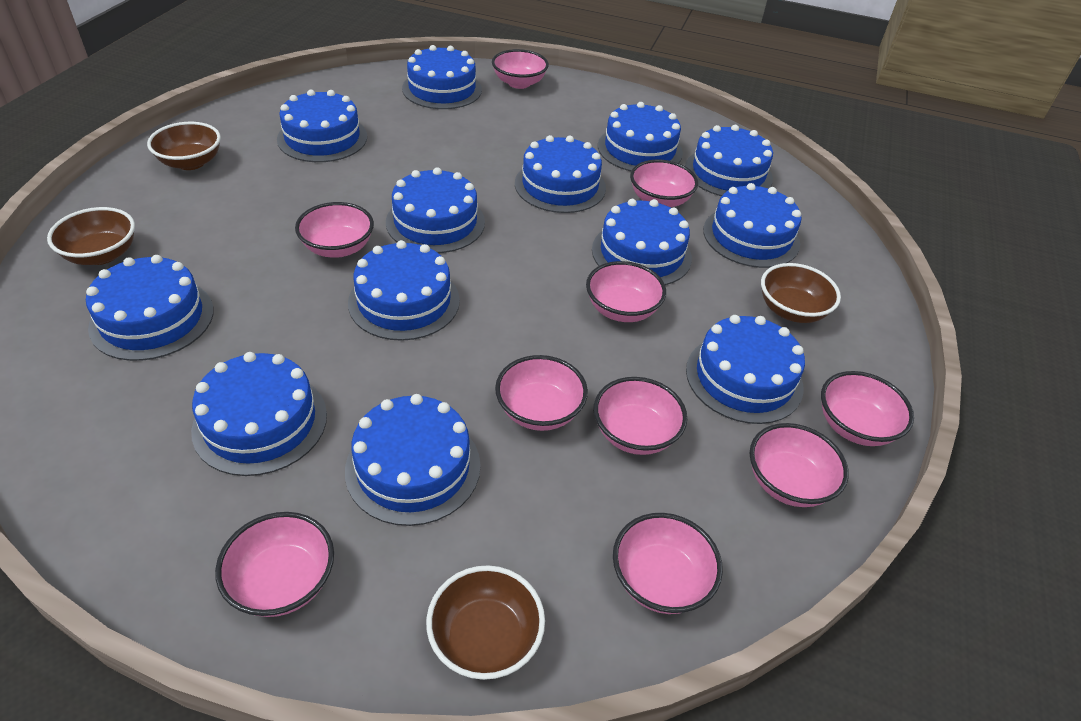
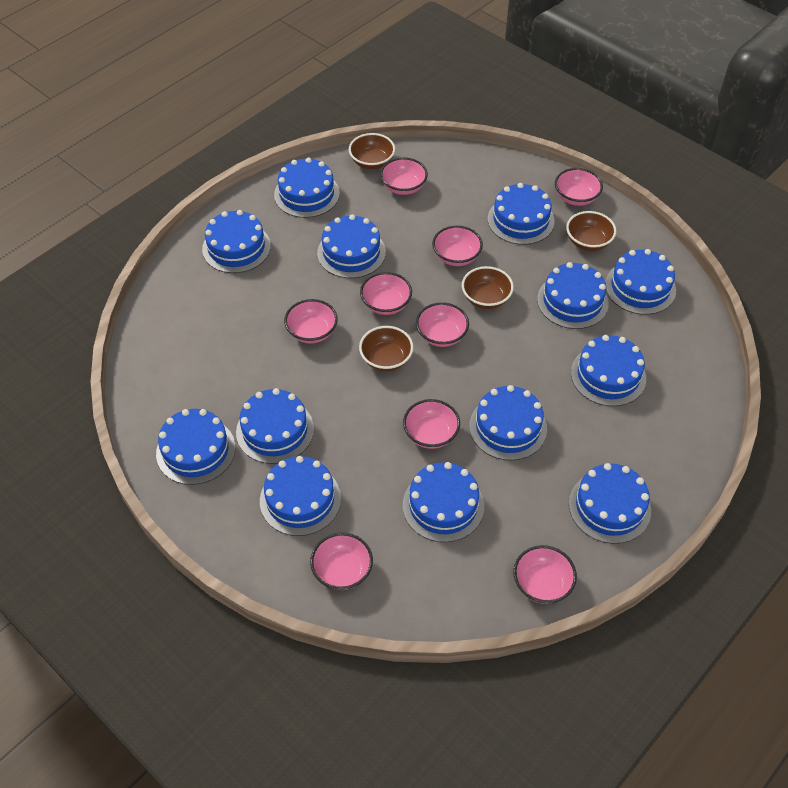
pink bowl: 10 -> 9

